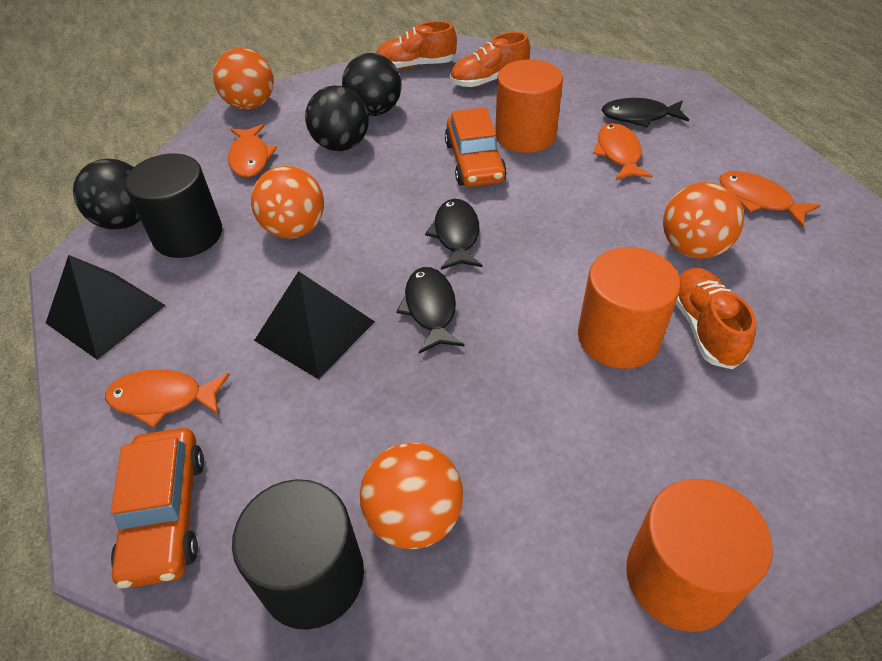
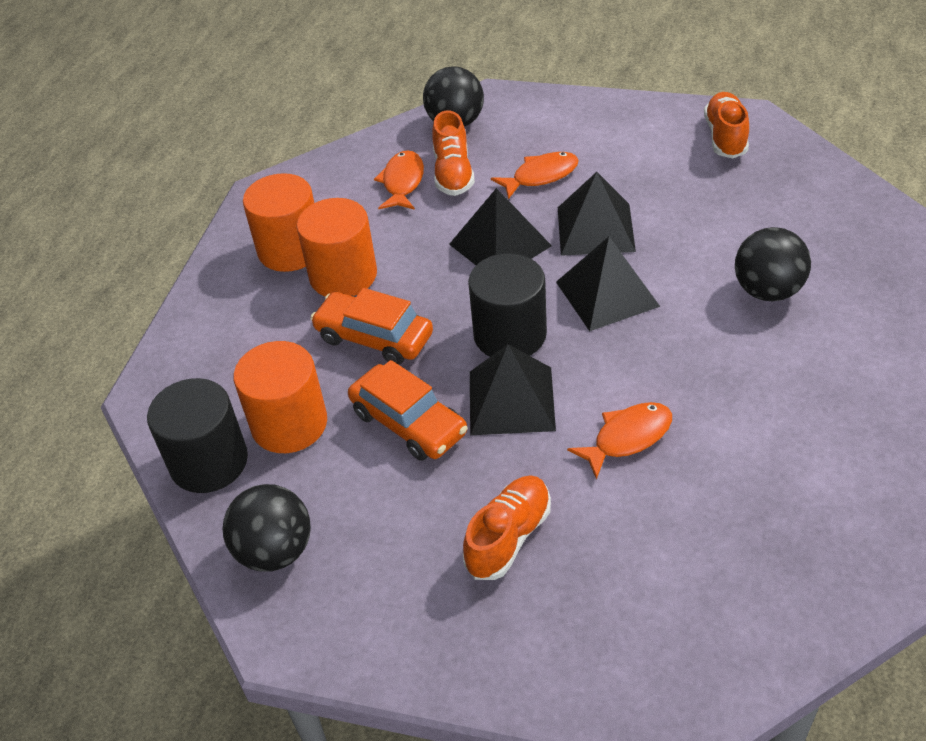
black fish: 3 -> 0
black pyramid: 2 -> 4
orange ball: 4 -> 0
orange fish: 4 -> 3

